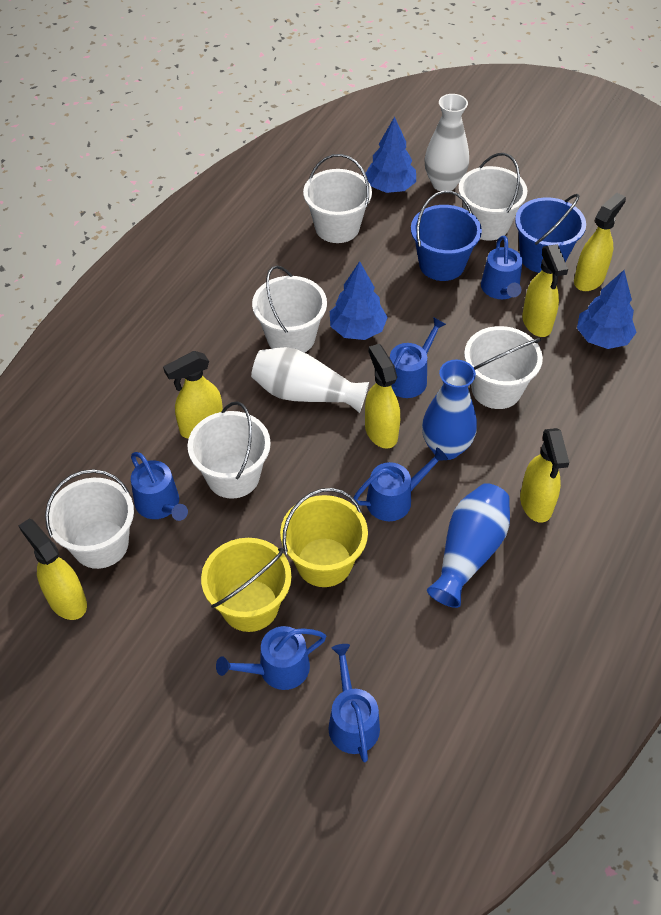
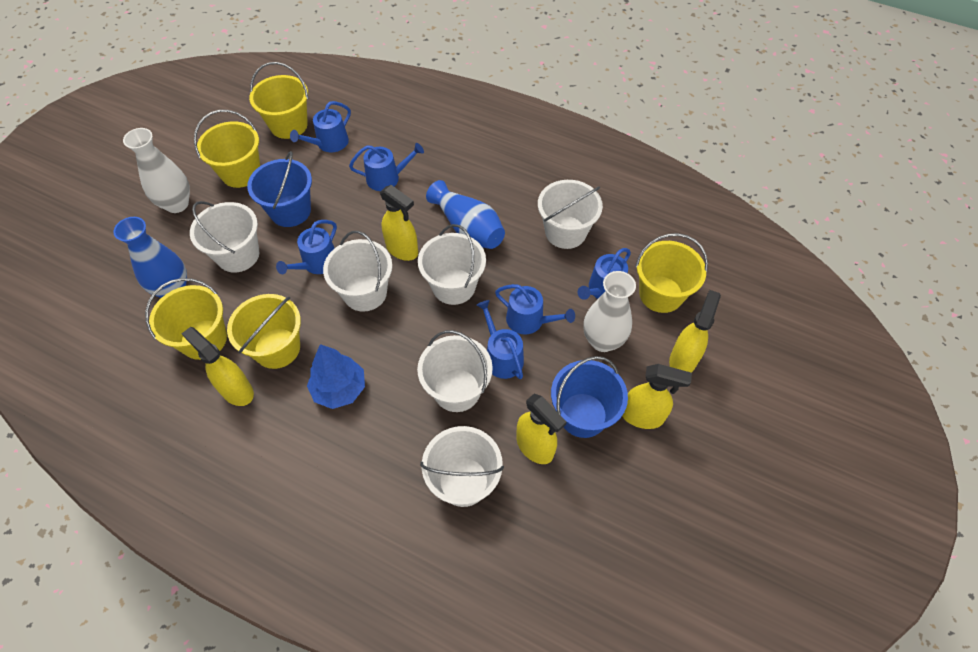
blue tree: 3 -> 1
yellow bucket: 2 -> 5
yellow spray bottle: 6 -> 5

